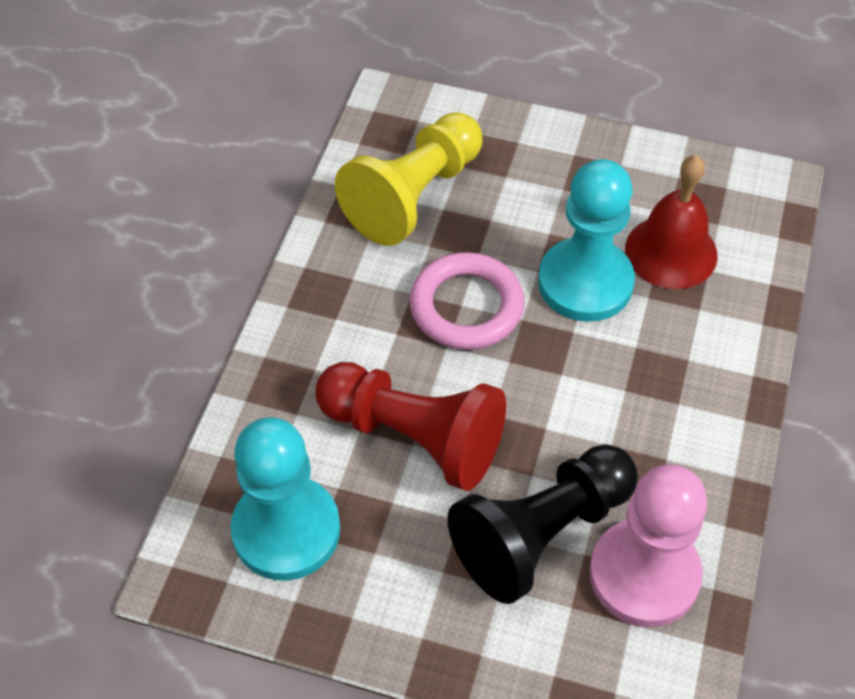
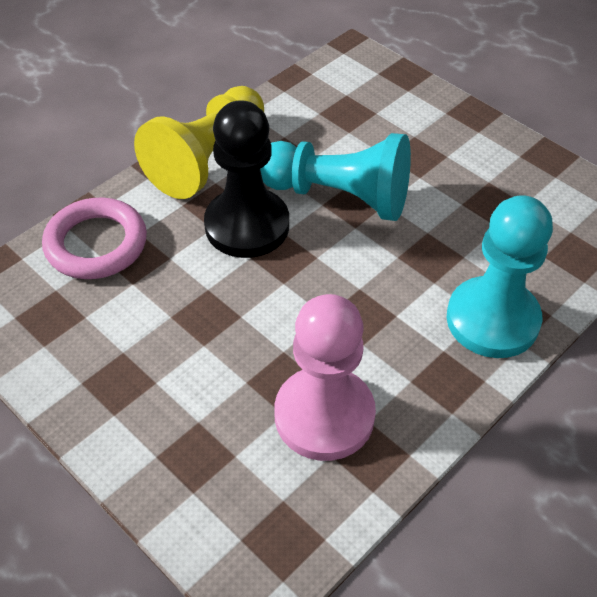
red bell: 1 -> 0
red pawn: 1 -> 0

